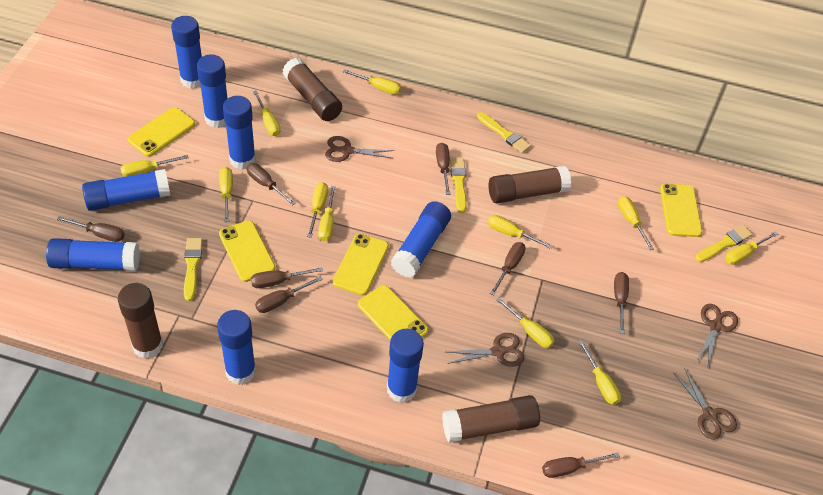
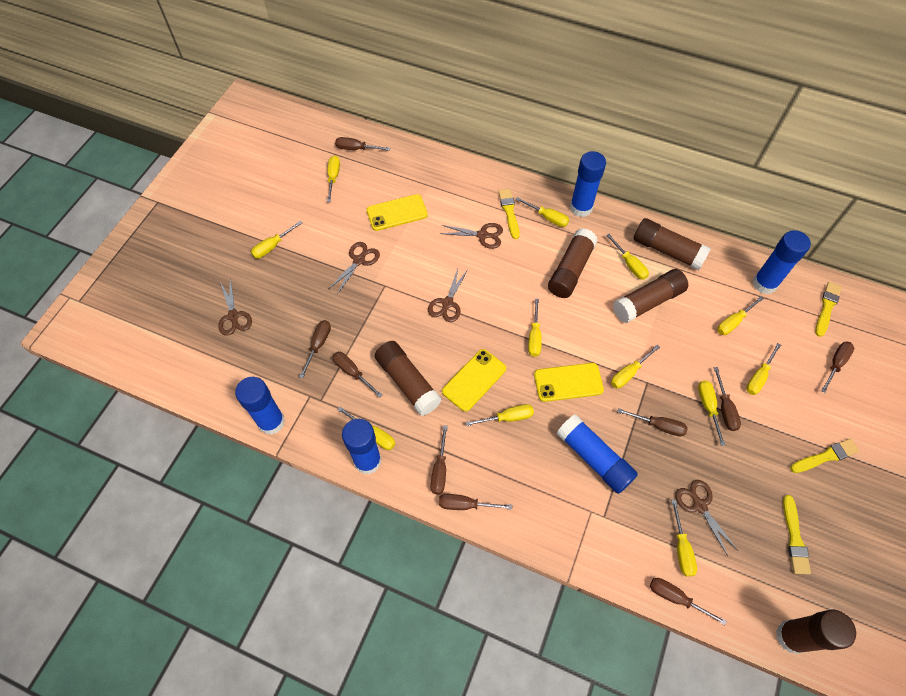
blue glue stick: 8 -> 5
brown glue stick: 4 -> 5
brown scissors: 4 -> 5
brown screwdriver: 8 -> 9
yellow phone: 5 -> 3
yellow screwdriver: 11 -> 12

